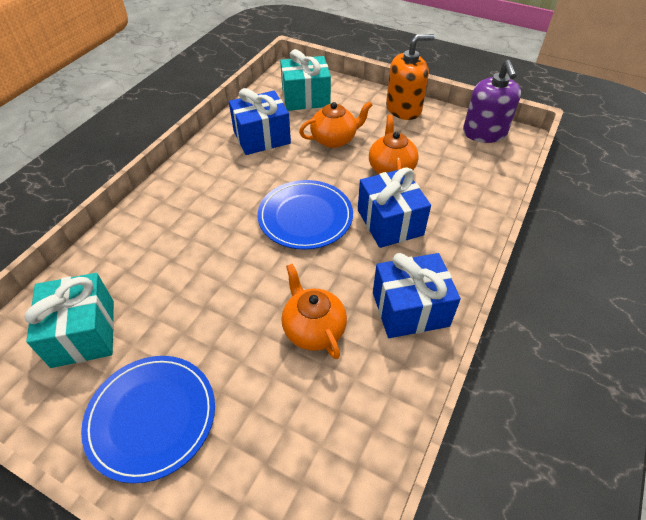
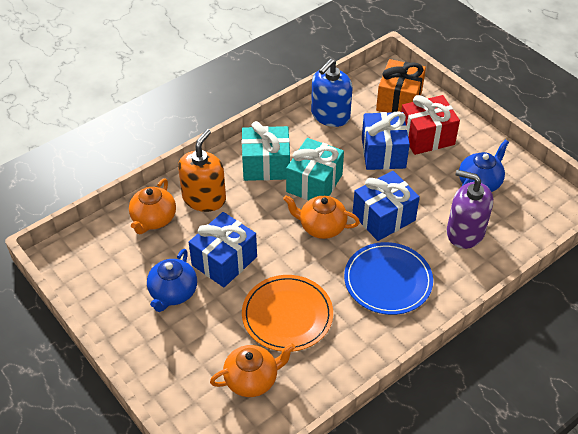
blue plate: 2 -> 1
blue soap dispenser: 0 -> 1
blue teapot: 0 -> 2
orange gift: 0 -> 1
orange plate: 0 -> 1
red gift: 0 -> 1

